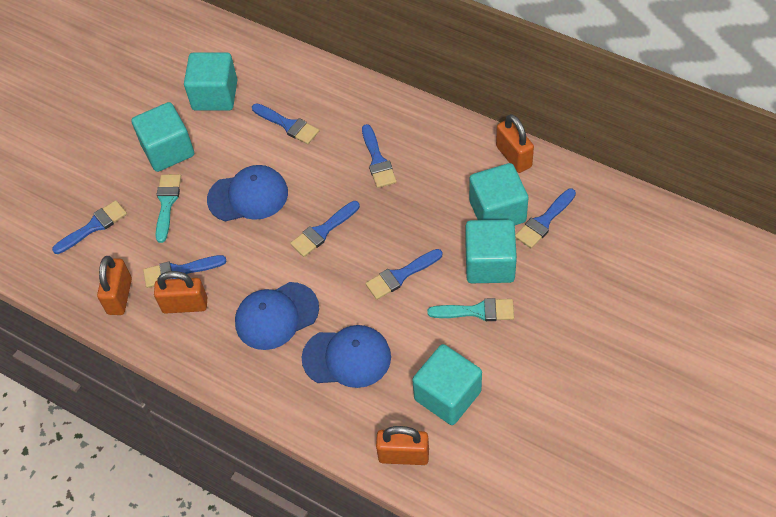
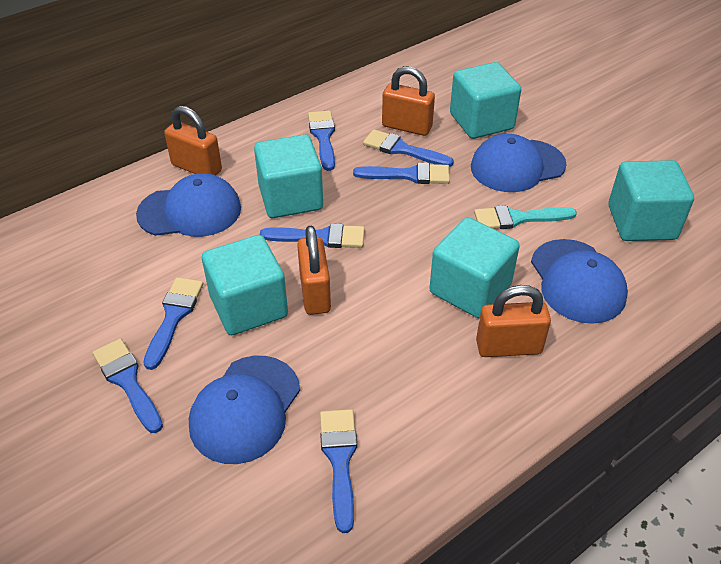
blue cap: 3 -> 4
turquoise brush: 2 -> 1

